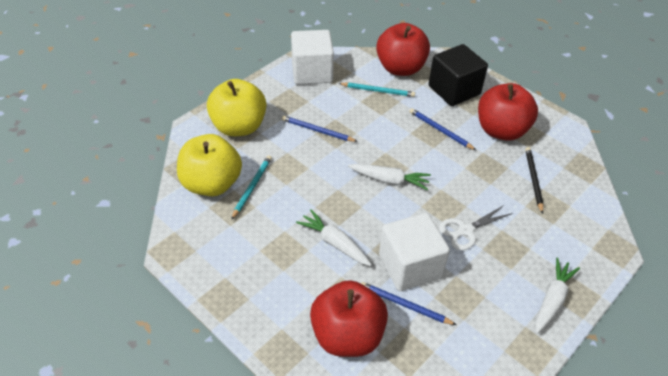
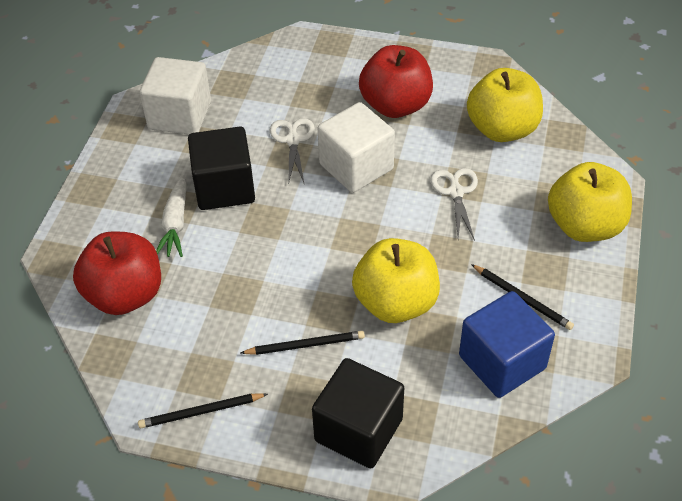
black cube: 1 -> 2
black pencil: 1 -> 3
blue cube: 0 -> 1
blue pencil: 3 -> 0
red apple: 3 -> 2
turquoise pencil: 2 -> 0
white carrot: 3 -> 1
white scissors: 1 -> 2
yellow apple: 2 -> 3

